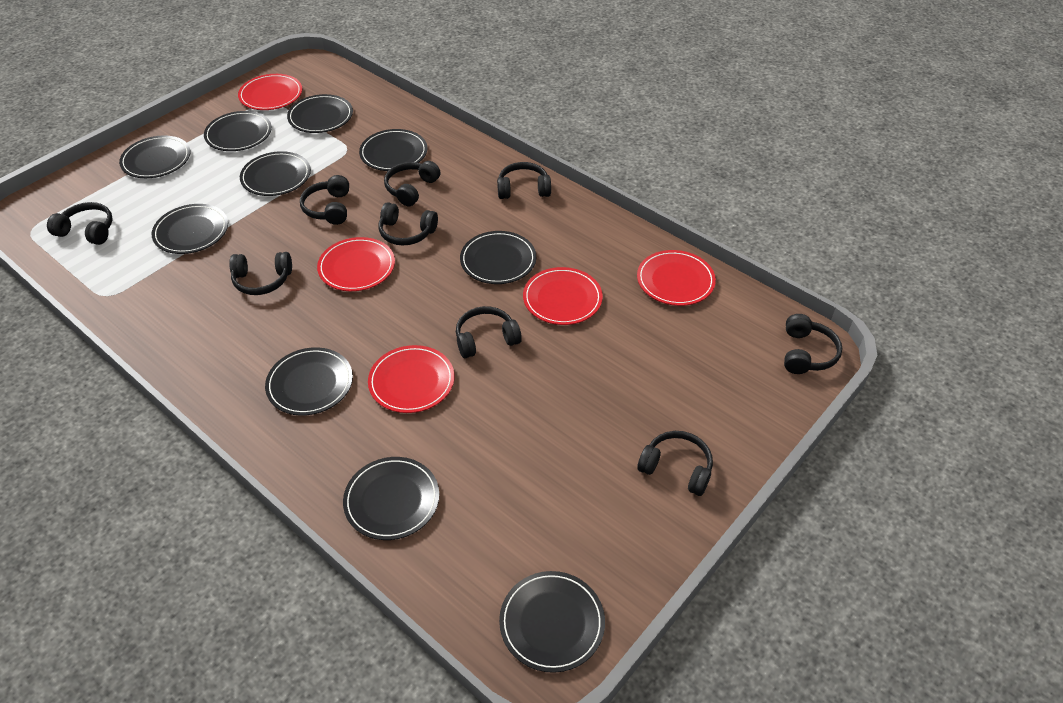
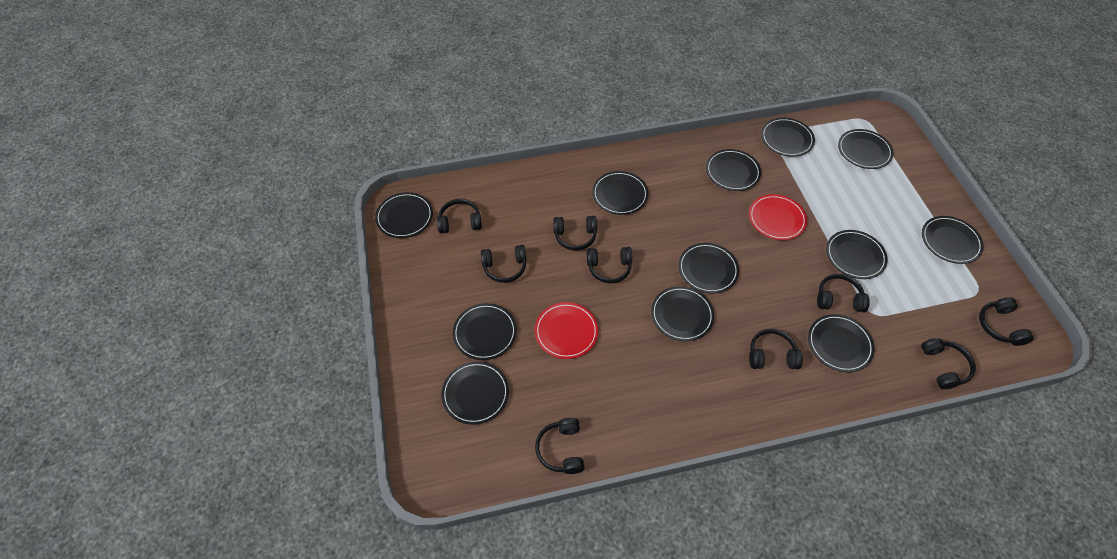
black plate: 10 -> 12
red plate: 5 -> 2

